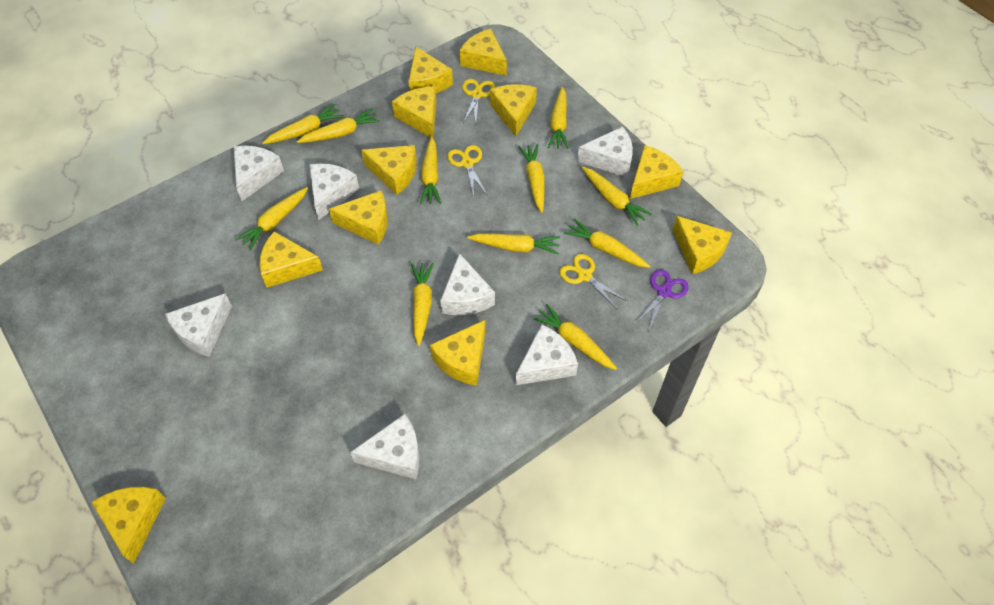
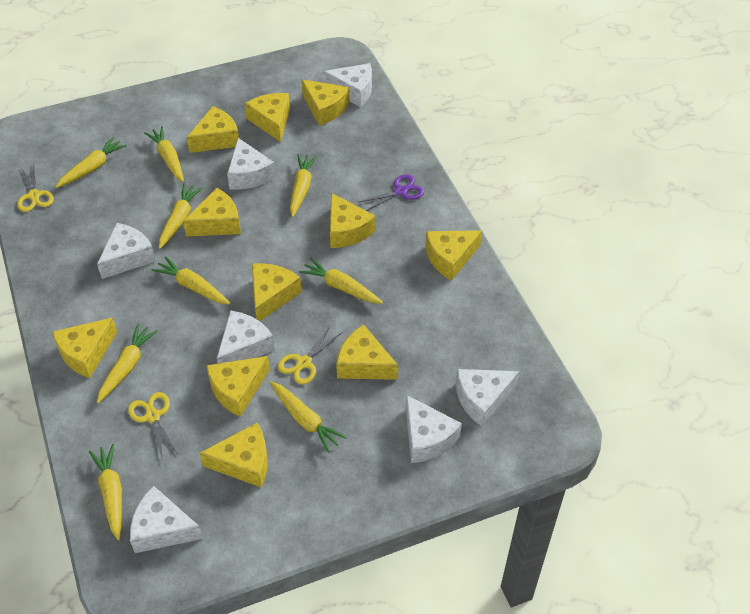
yellow carrot: 11 -> 9

